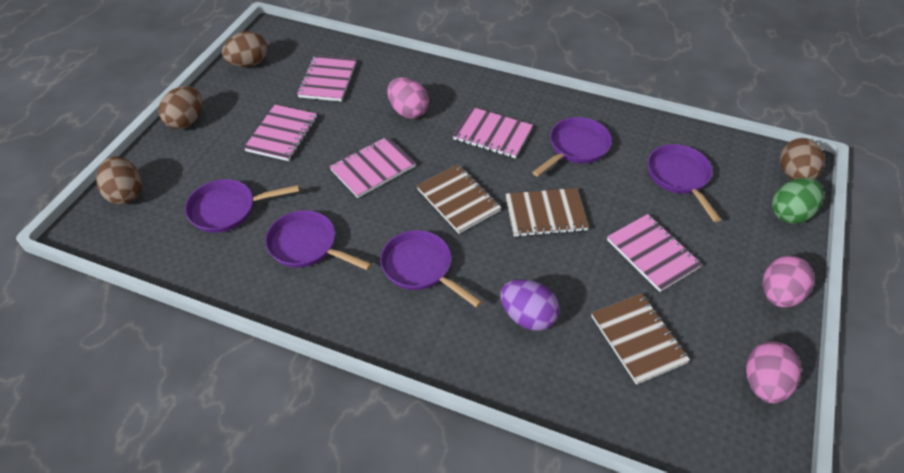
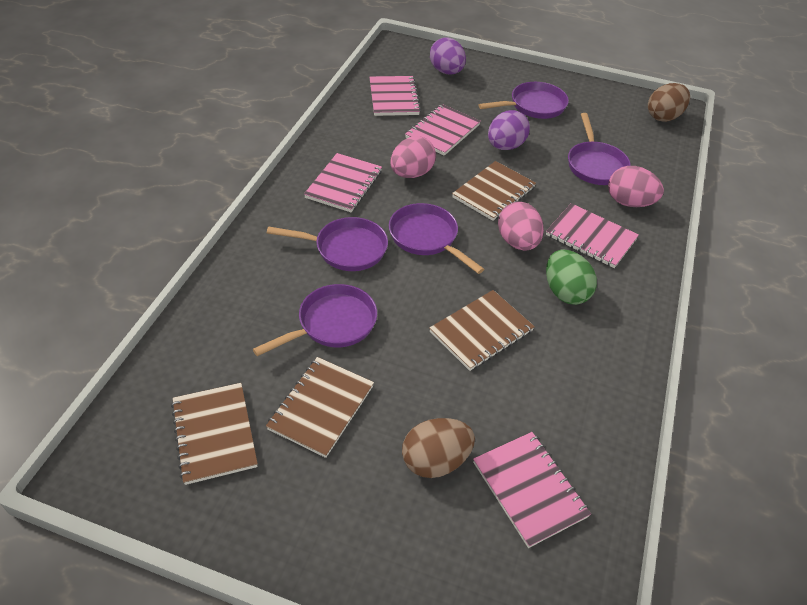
brown egg: 4 -> 2
brown notebook: 3 -> 4
purple egg: 1 -> 2

